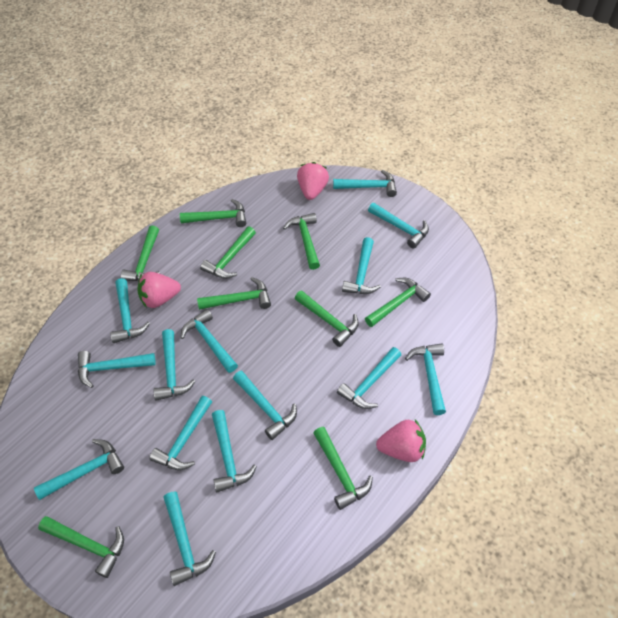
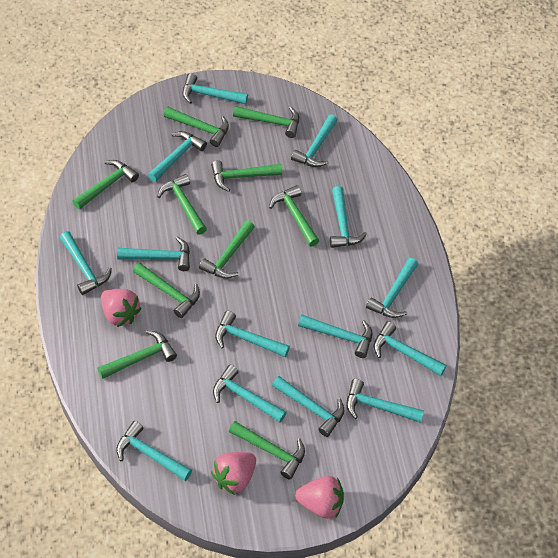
green hammer: 9 -> 10

